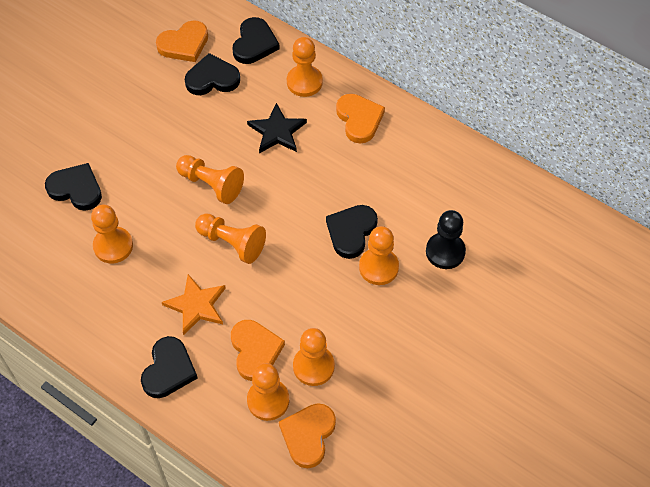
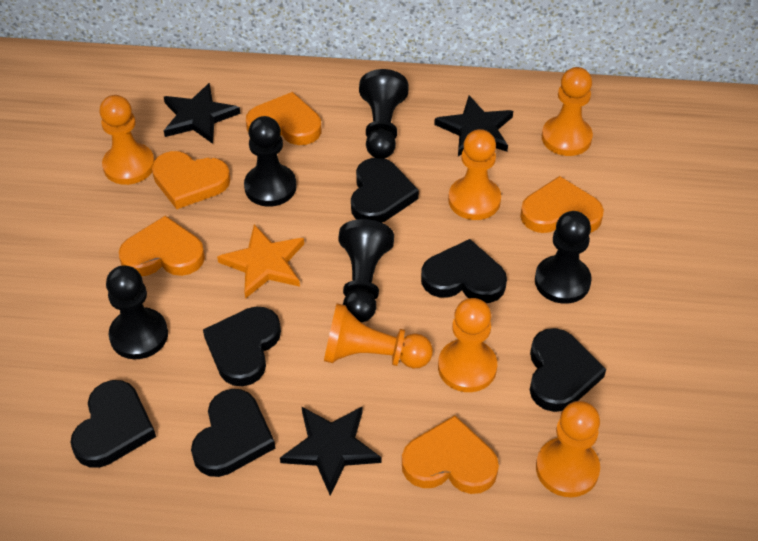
black heart: 5 -> 6
black pawn: 1 -> 5
black star: 1 -> 3
orange heart: 4 -> 5
orange pawn: 7 -> 6

